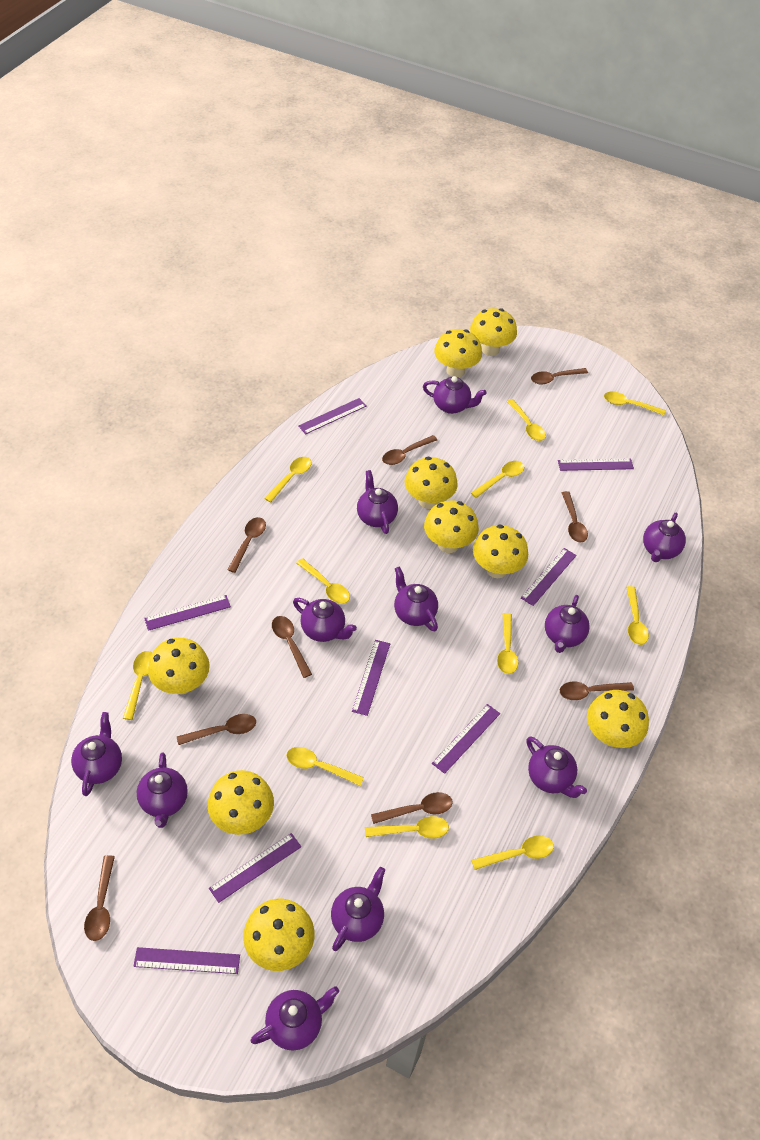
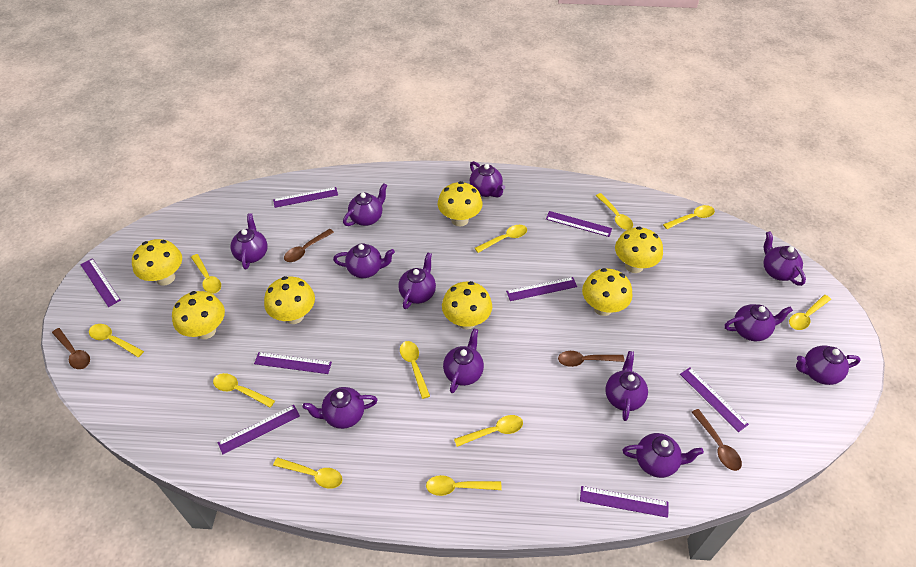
brown spoon: 9 -> 4
purple teapot: 11 -> 12
yellow mushroom: 9 -> 7

